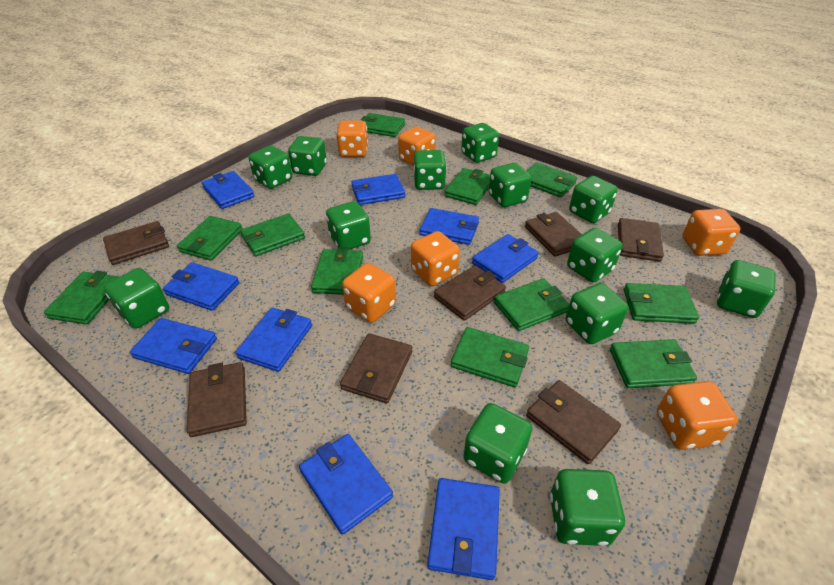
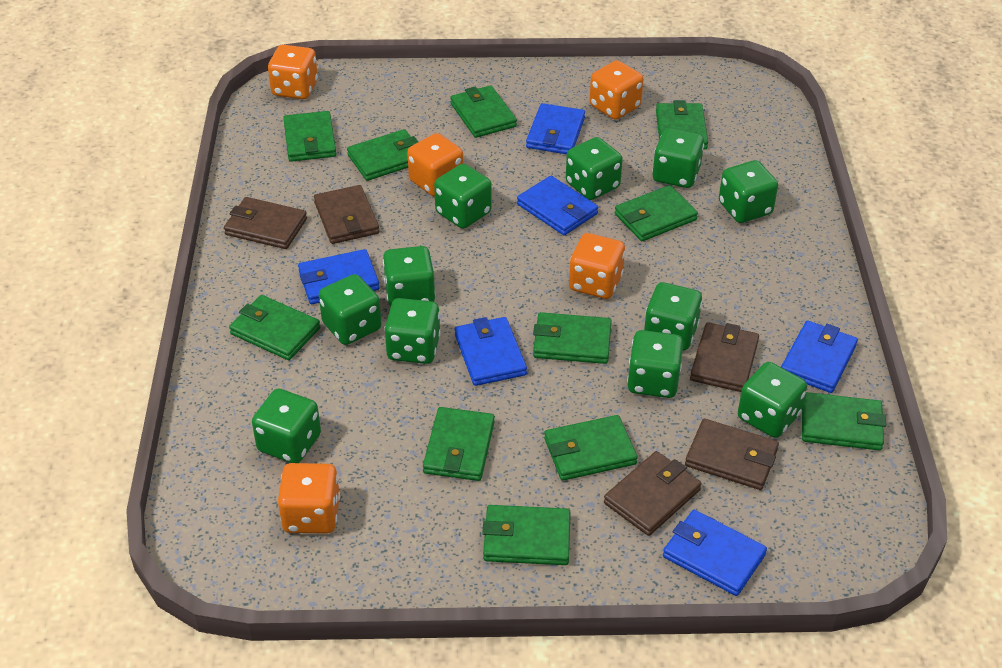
blue wallet: 9 -> 6
brown wallet: 7 -> 5
green dice: 13 -> 11
orange dice: 6 -> 5

